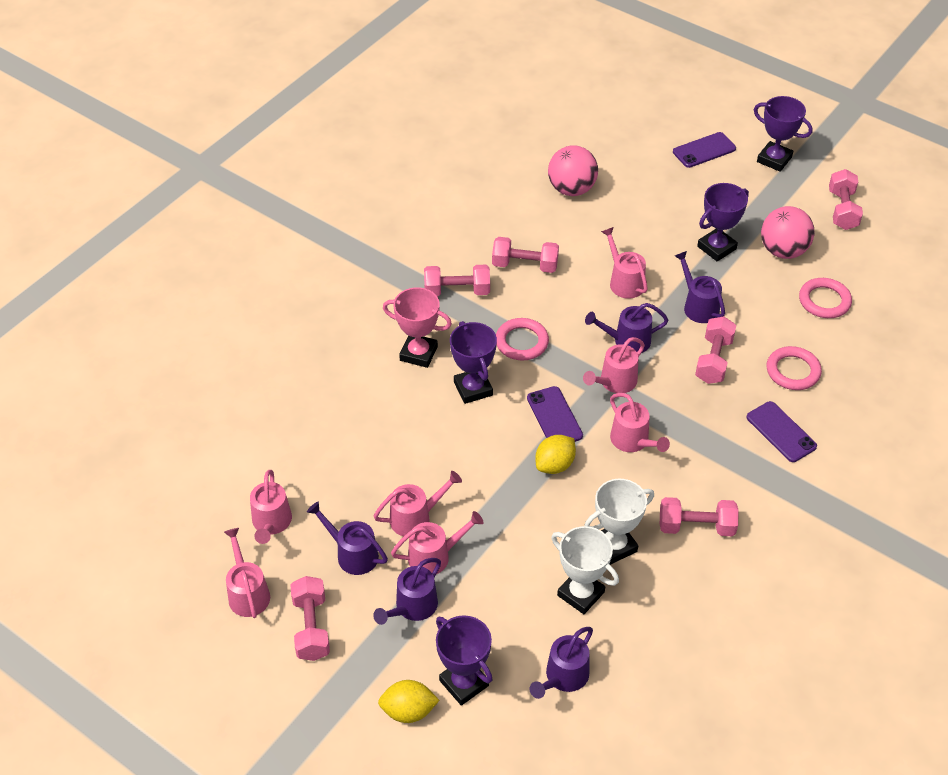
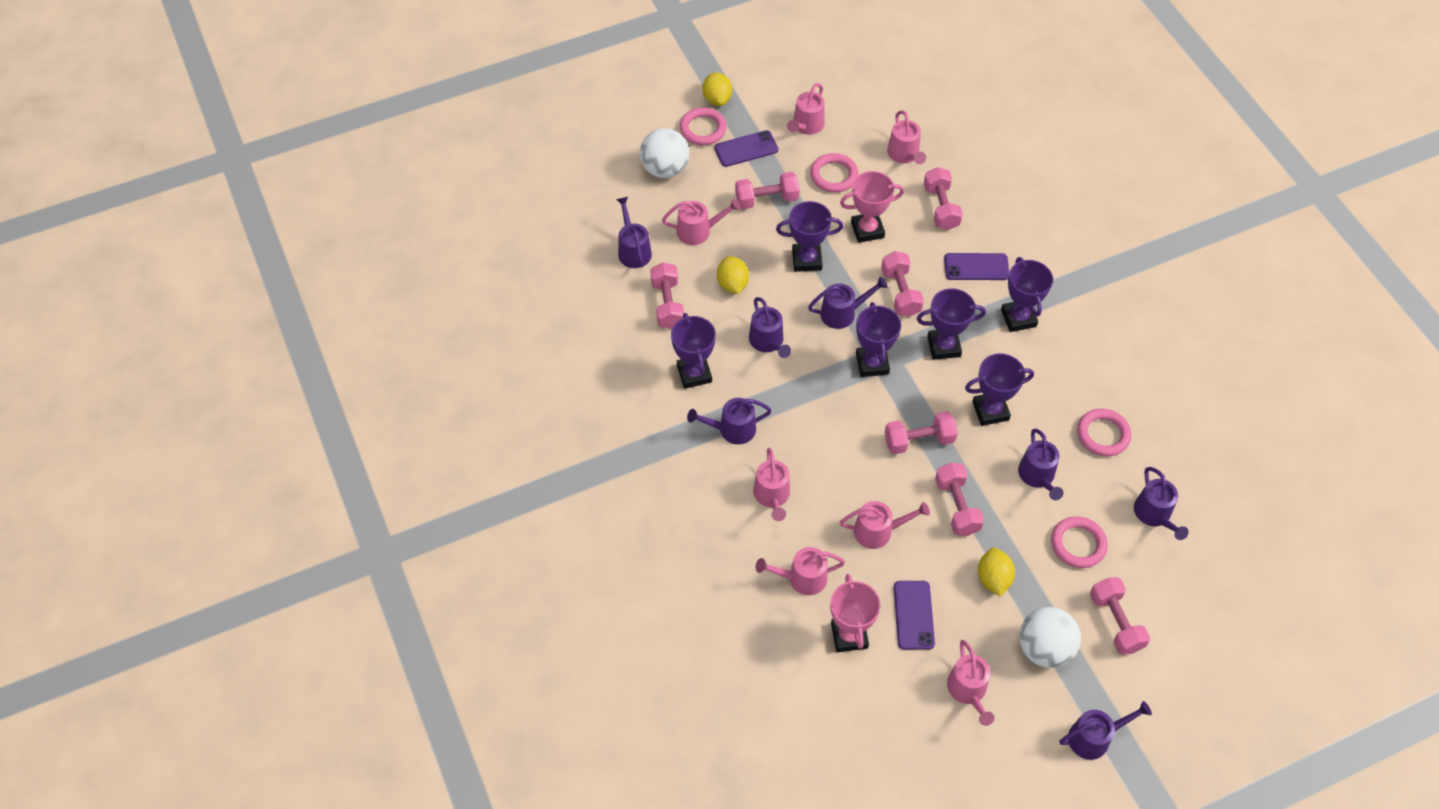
pink ball: 2 -> 0
pink dumbbell: 6 -> 7
pink ring: 3 -> 4
pink trophy: 1 -> 2
purple trophy: 4 -> 6
purple watering can: 5 -> 7
white ball: 0 -> 2
white trophy: 2 -> 0
yellow lemon: 2 -> 3

